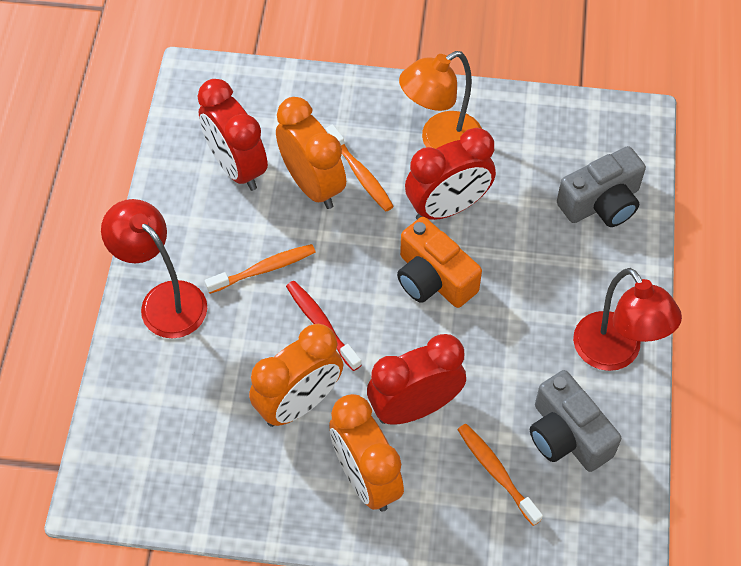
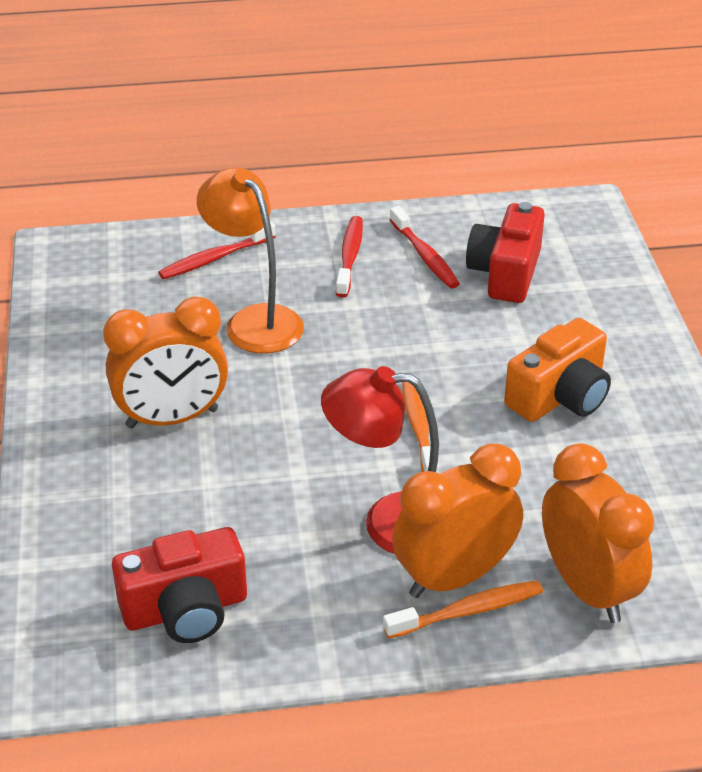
grey camera: 2 -> 0
orange toothbrush: 3 -> 2
red camera: 0 -> 2
red clock: 3 -> 0
red lamp: 2 -> 1
red toothbrush: 1 -> 3

